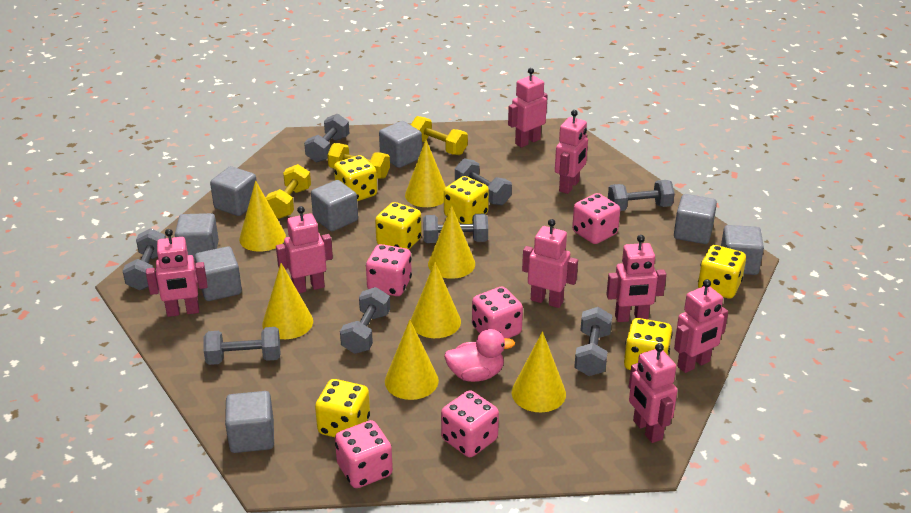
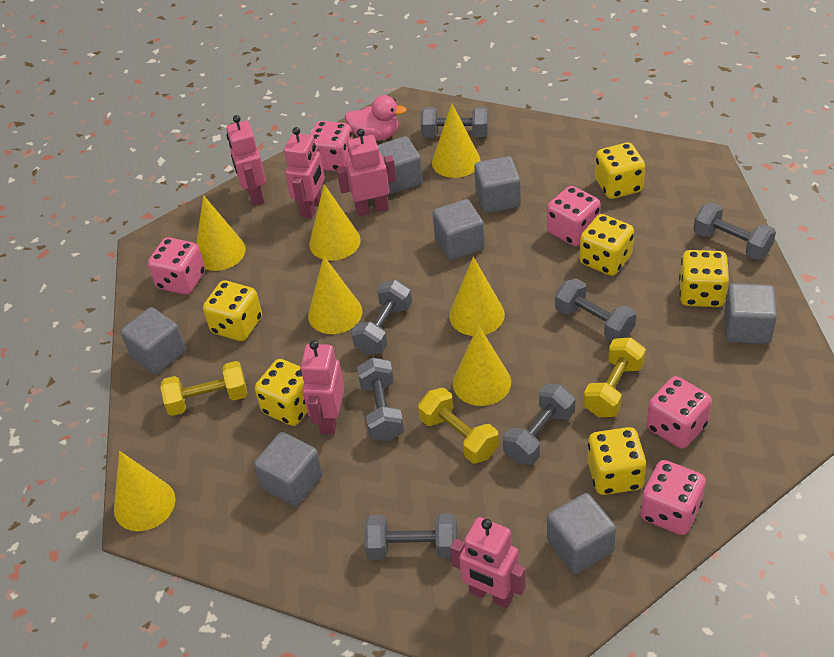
grey cube: 8 -> 7
grey dumbbell: 8 -> 7
pink robot: 8 -> 5

